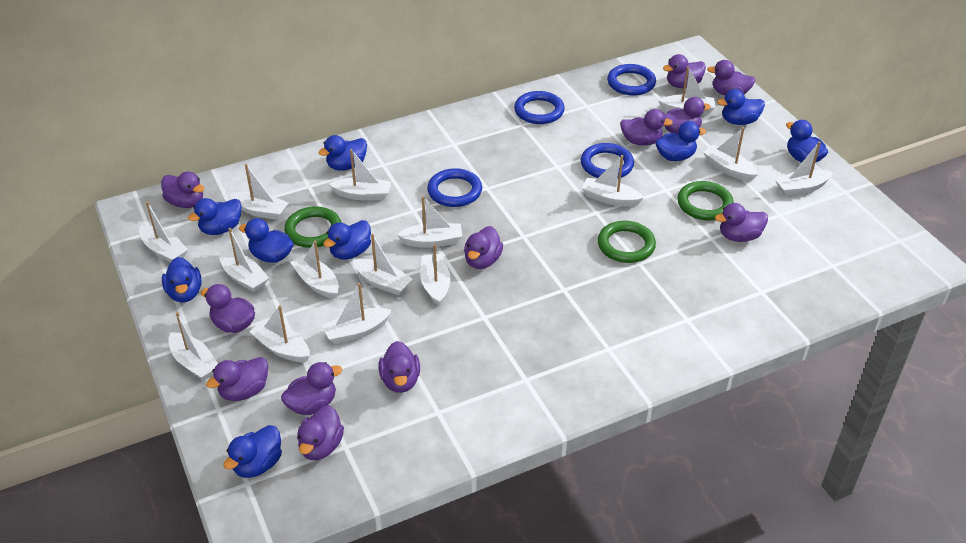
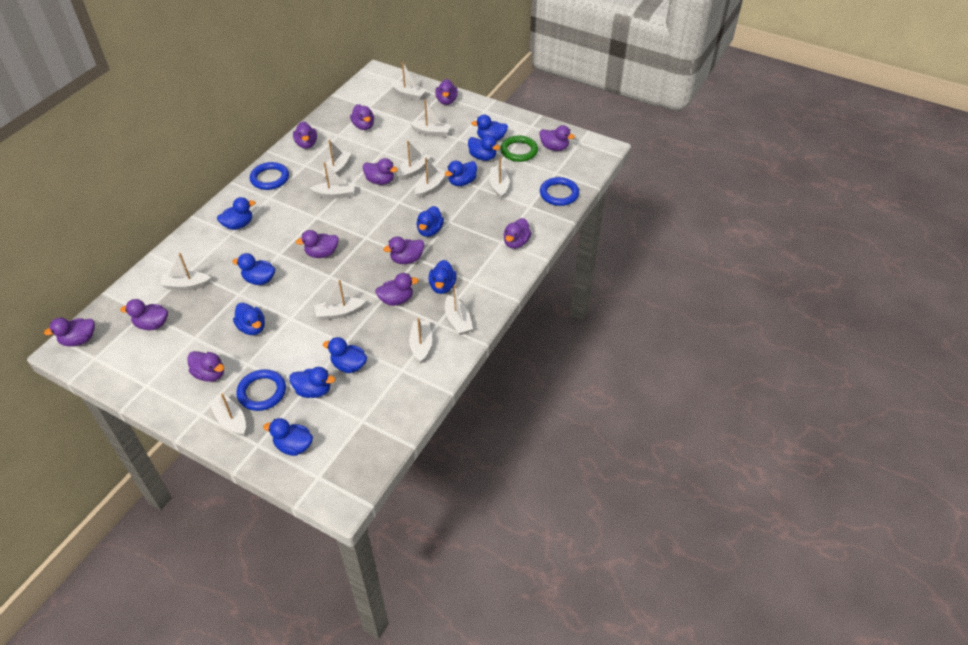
blue duck: 9 -> 11
blue ring: 4 -> 3
green ring: 3 -> 1
white boat: 15 -> 12

